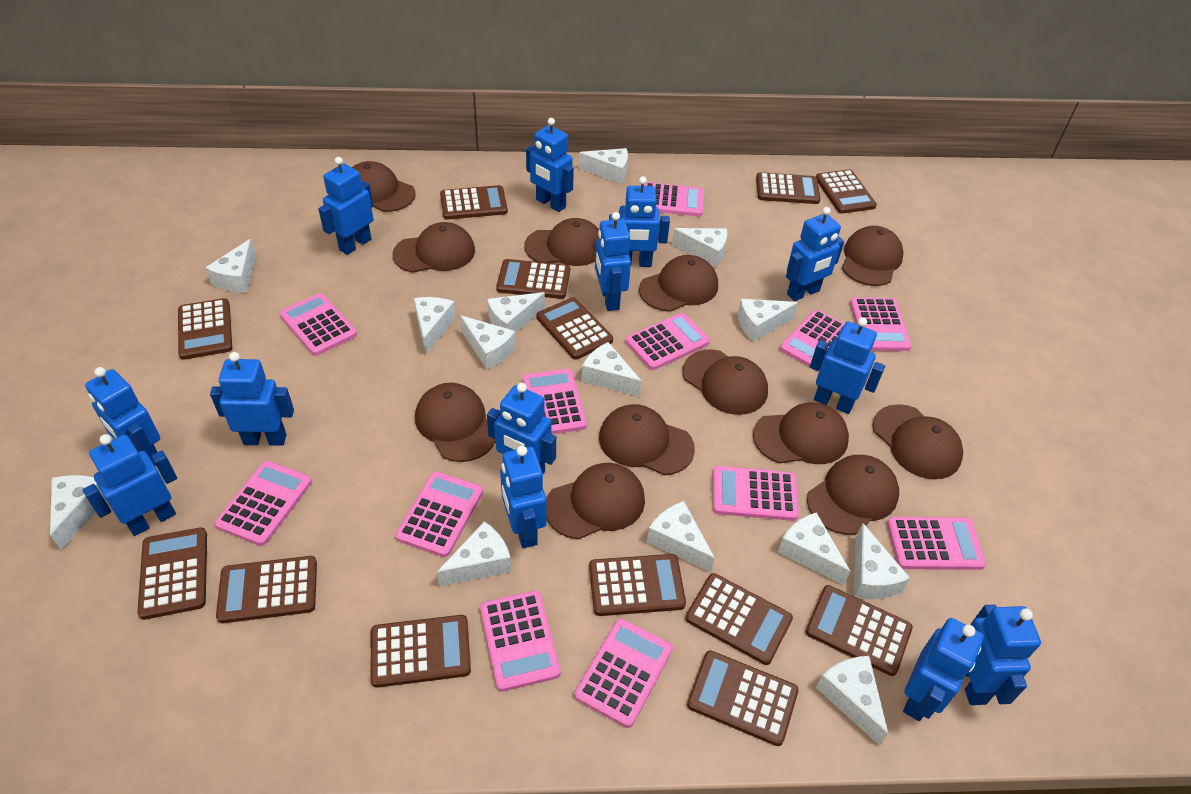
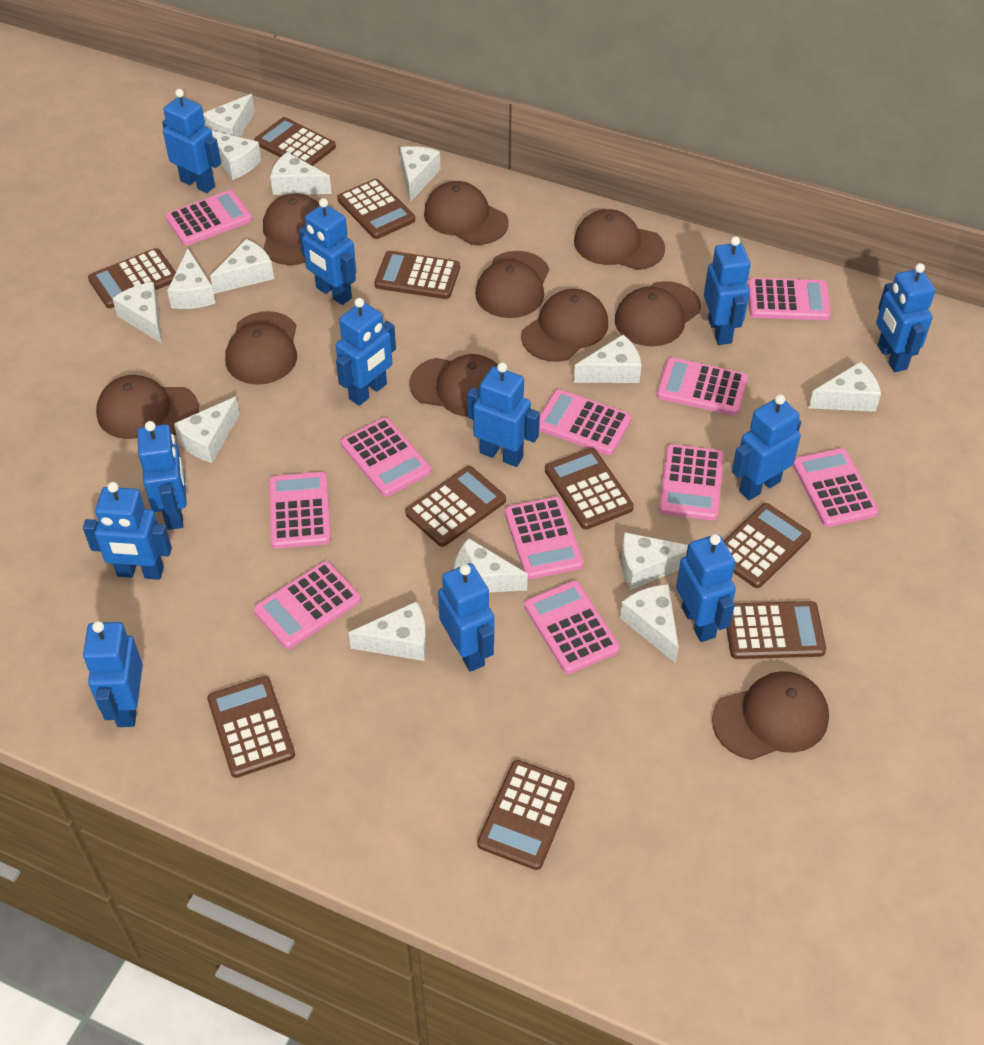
blue robot: 13 -> 12
brown calculator: 13 -> 10
brown cap: 12 -> 10
pink calculator: 12 -> 11

